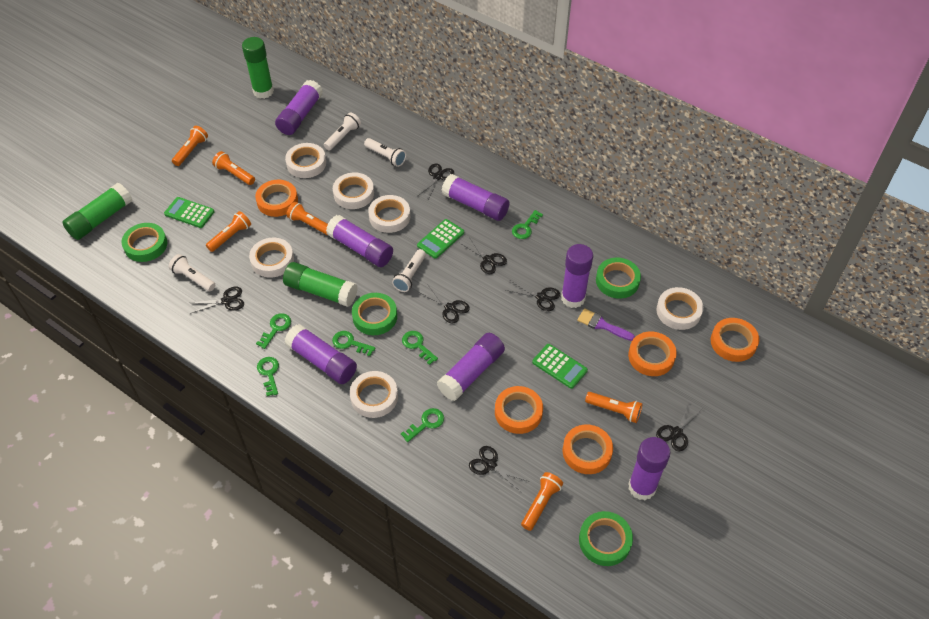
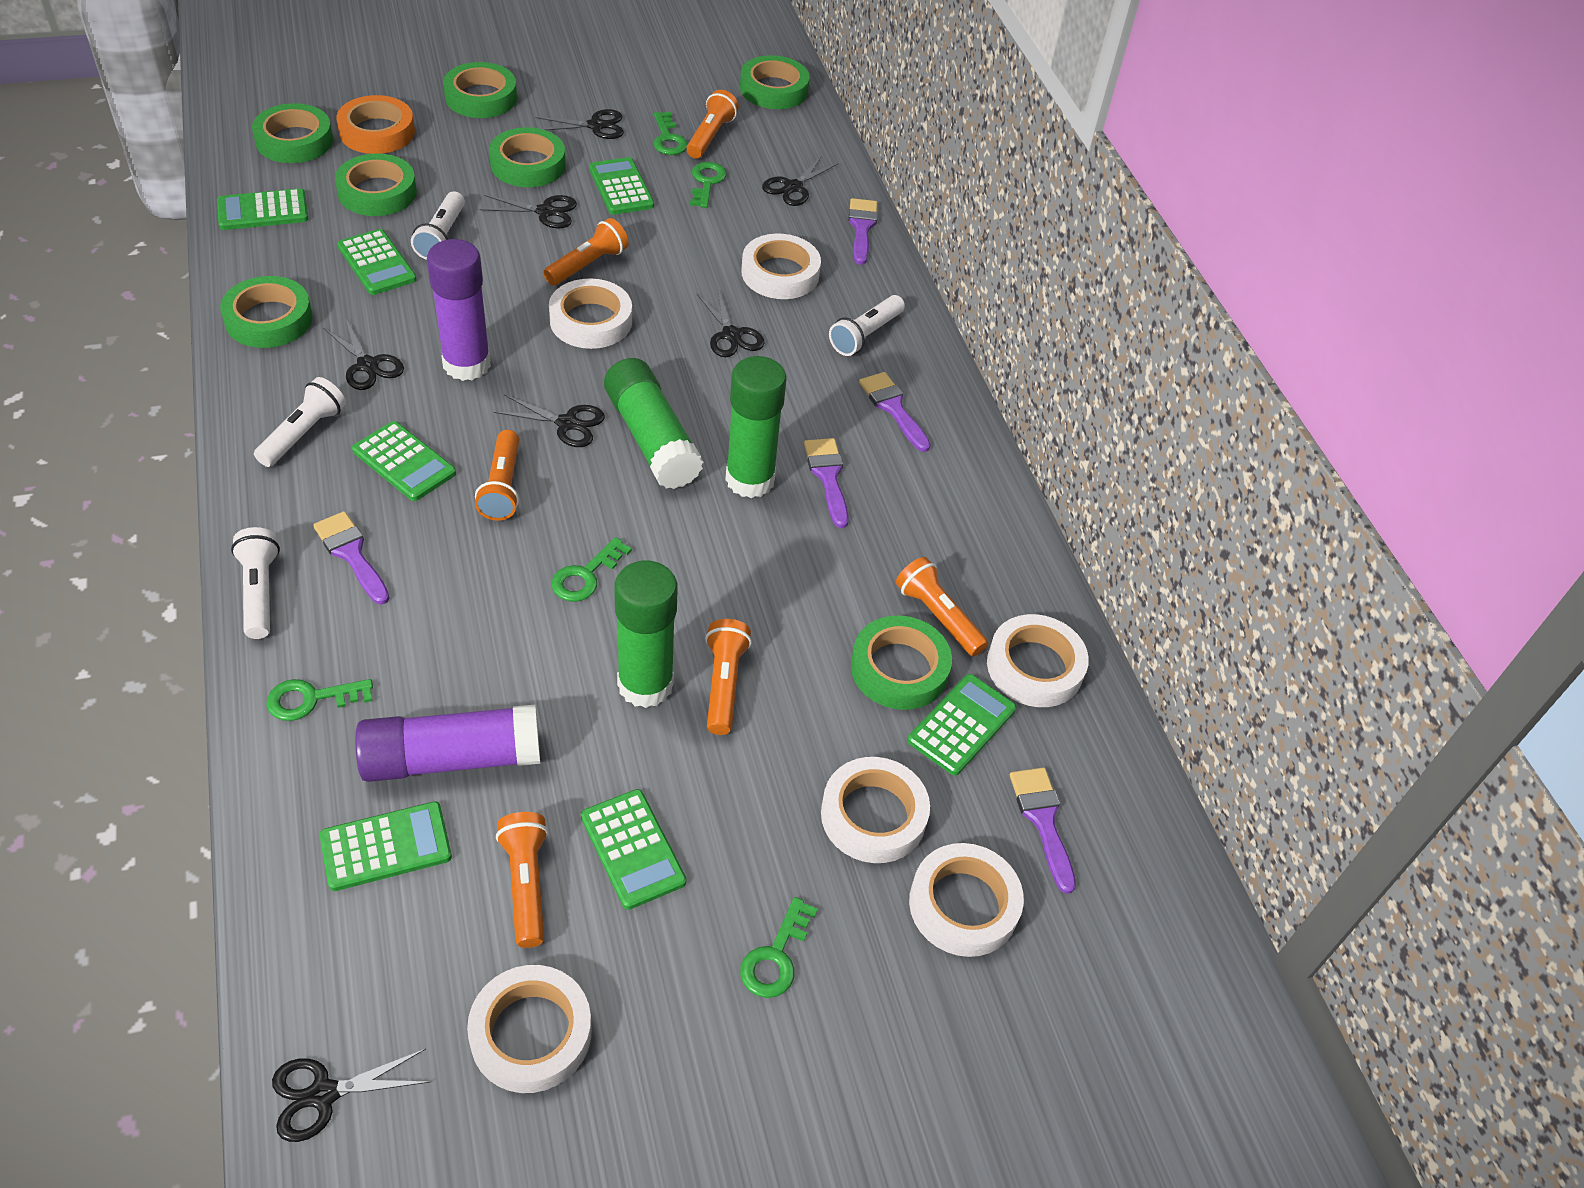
green calculator: 3 -> 7
green key: 6 -> 5
green tape: 4 -> 7
orange tape: 5 -> 1
purple brush: 1 -> 5
purple glue stick: 7 -> 2

